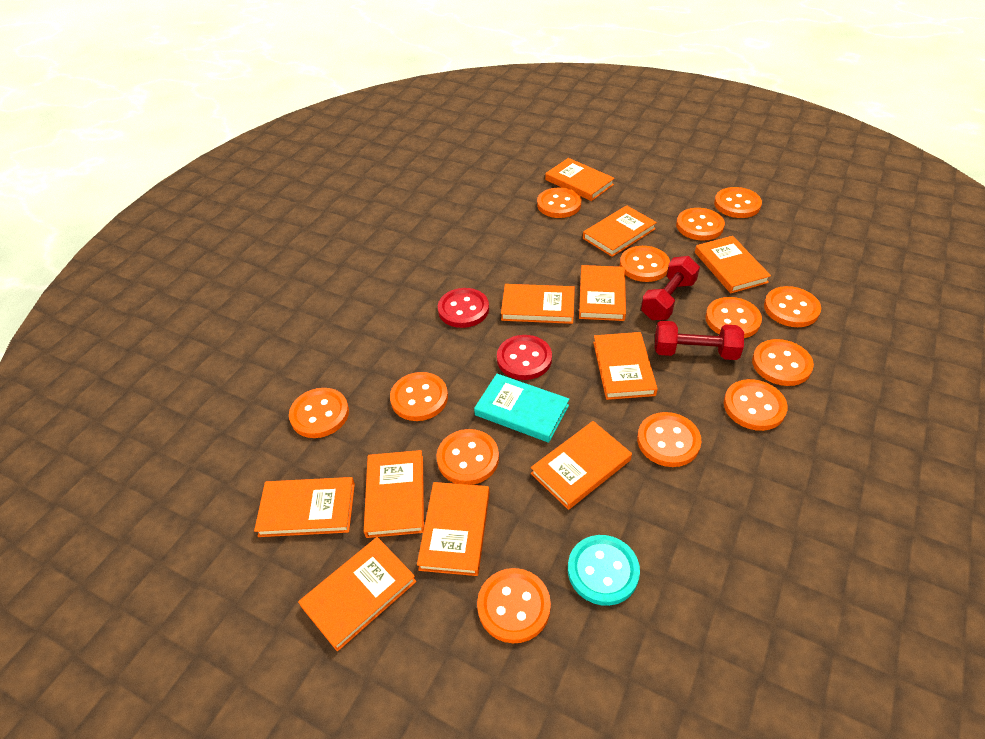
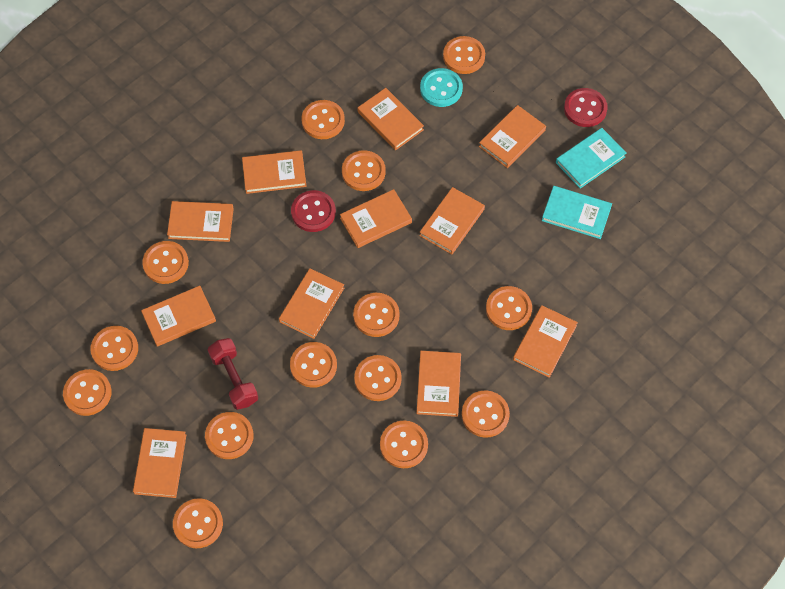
orange button: 13 -> 14
red dumbbell: 2 -> 1
turquoise book: 1 -> 2

